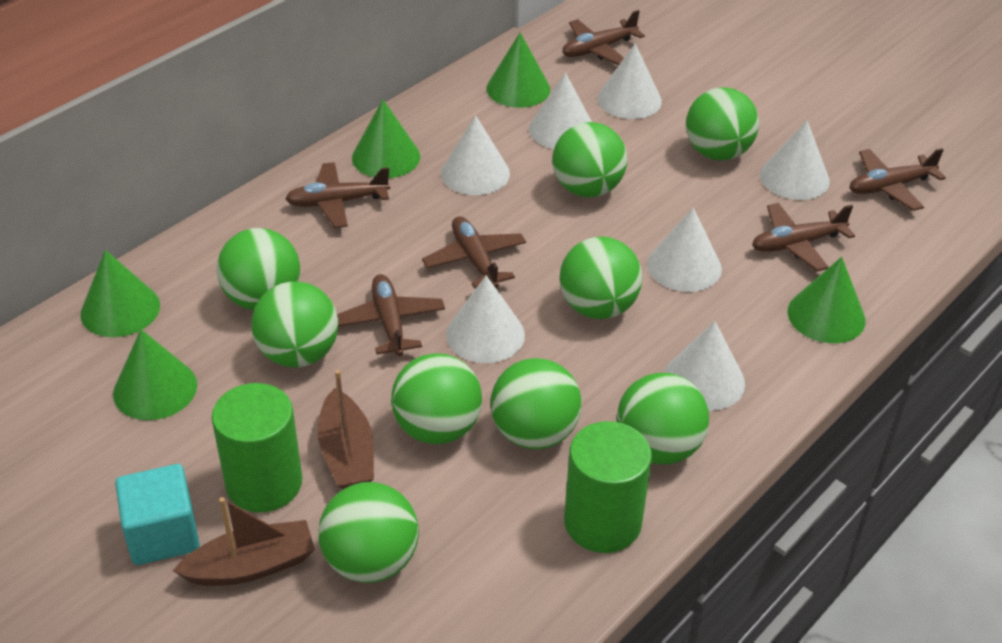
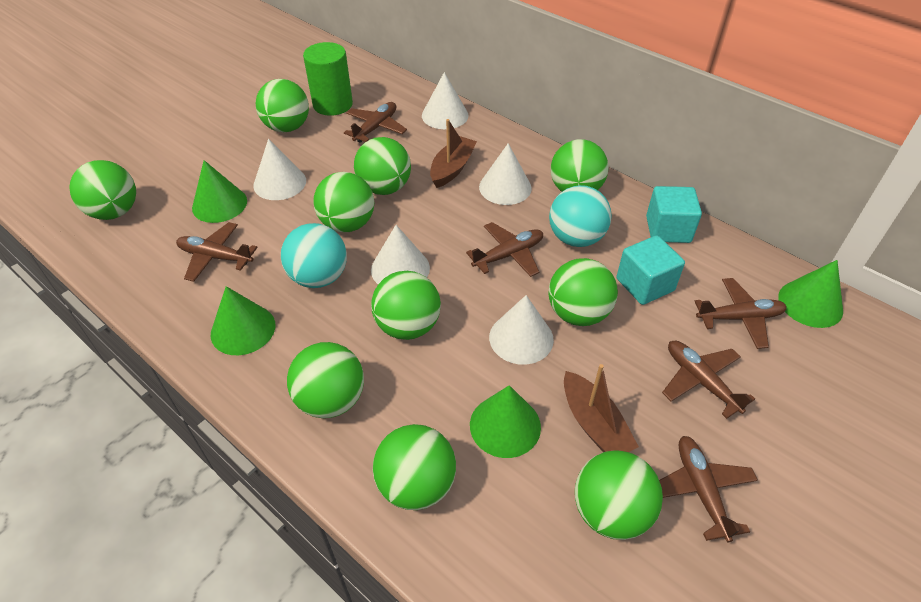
green ball: 9 -> 10
green cone: 5 -> 4
green cylinder: 2 -> 1
turquoise ball: 0 -> 2
turquoise cube: 1 -> 2
white cone: 7 -> 5

